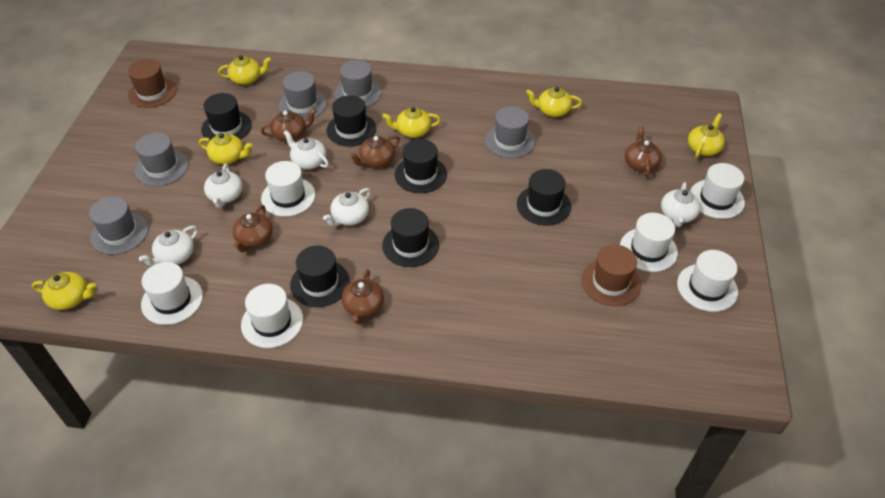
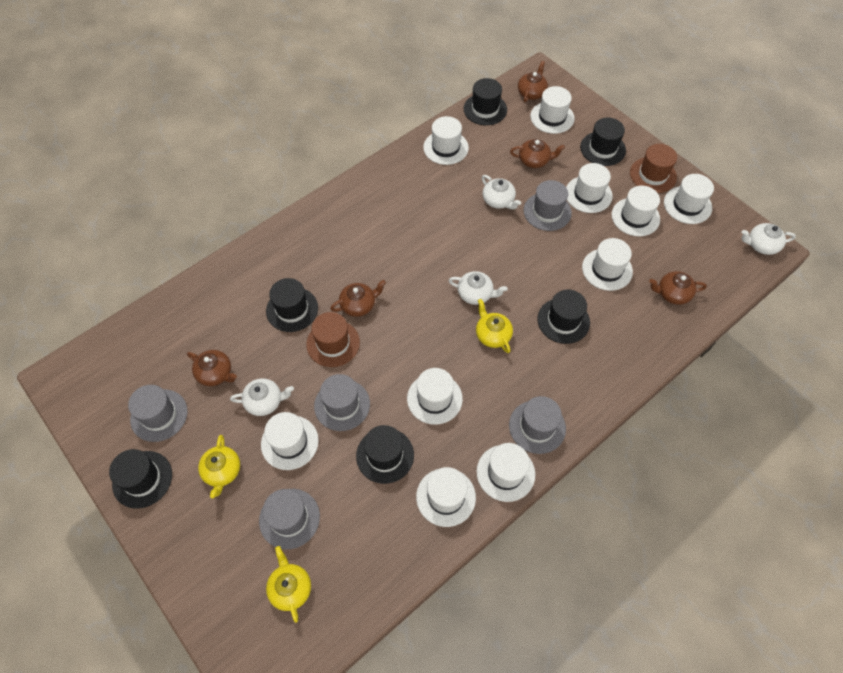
white hat: 6 -> 10
white teapot: 5 -> 4
yellow teapot: 6 -> 3

